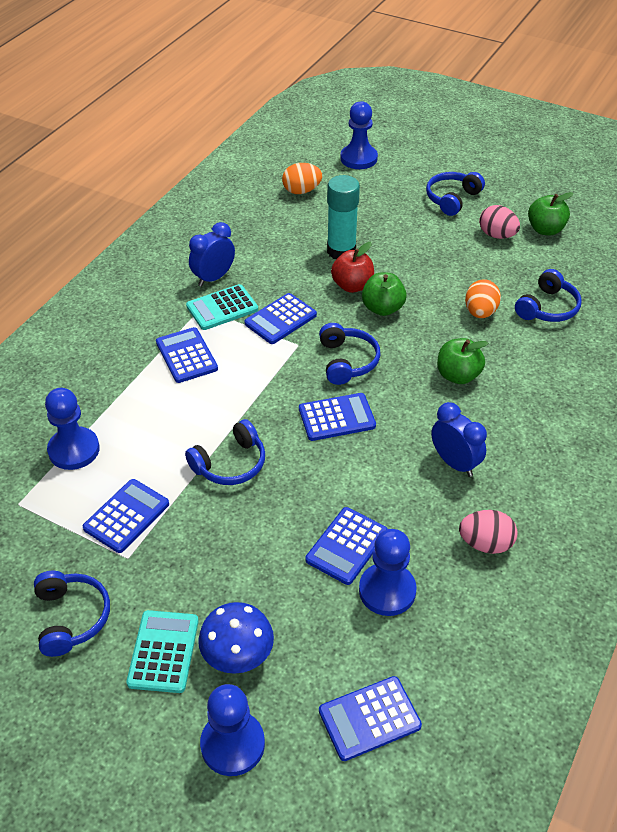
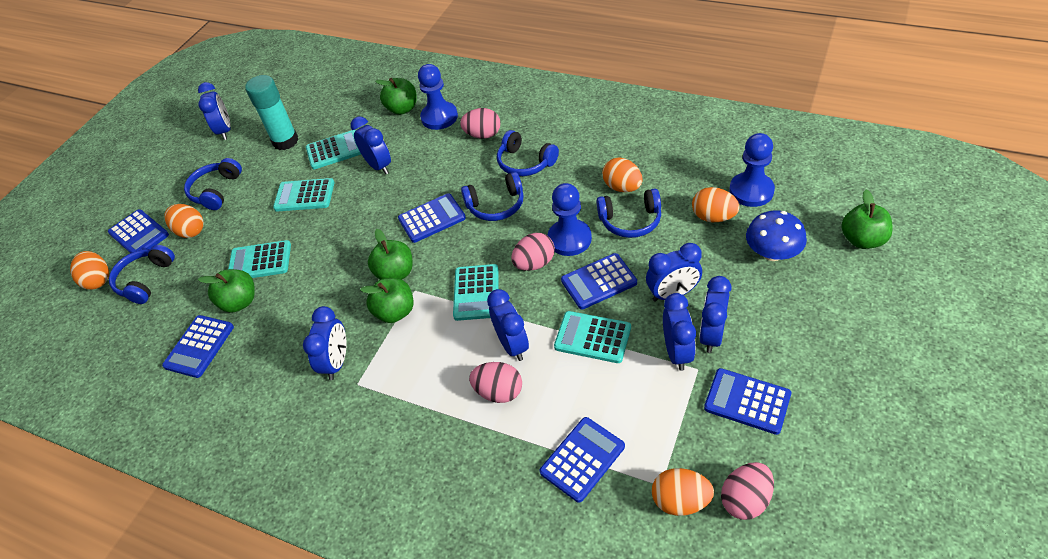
blue clock: 2 -> 7
blue pawn: 4 -> 3
green apple: 3 -> 5
orange egg: 2 -> 5
pink egg: 2 -> 4
red apple: 1 -> 0
turquoise calculator: 2 -> 5

